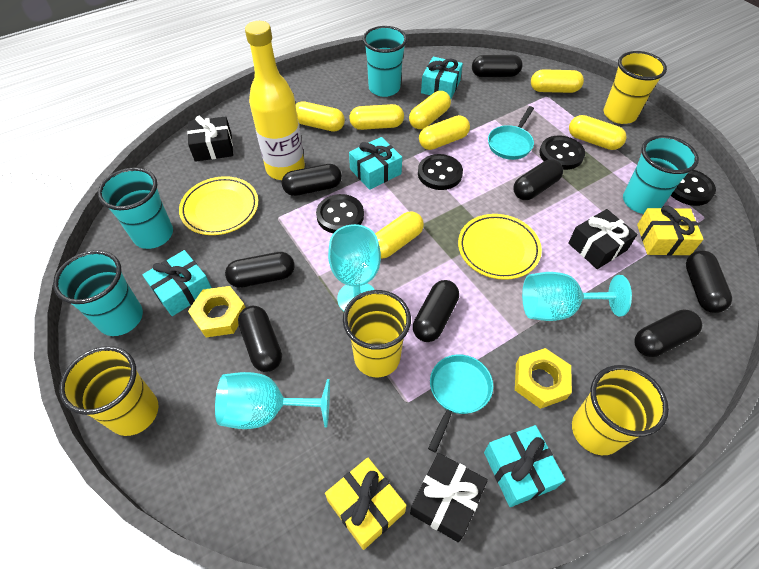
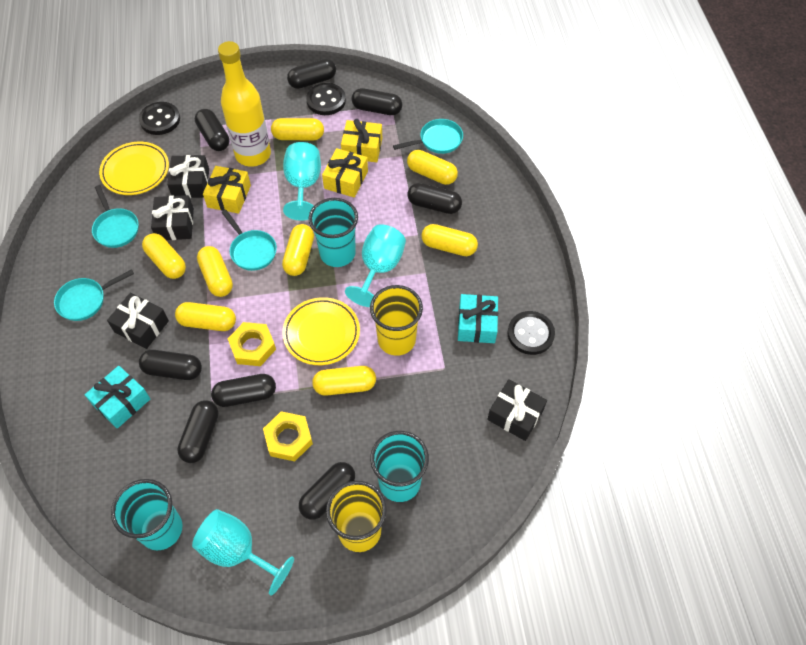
black button: 4 -> 3
black gift: 3 -> 4
turquoise cup: 4 -> 3
turquoise gift: 4 -> 2
turquoise pan: 2 -> 4
yellow capsule: 7 -> 8
yellow cup: 4 -> 2
yellow gift: 2 -> 3

